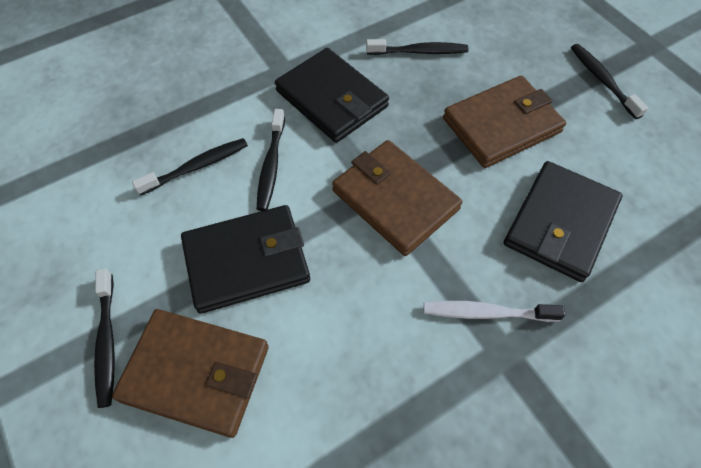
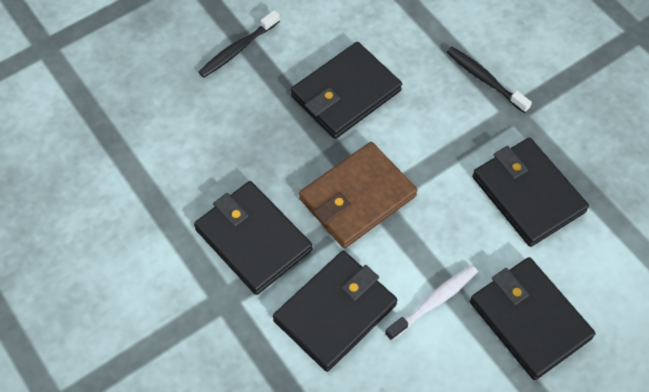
black toothbrush: 5 -> 2
black wallet: 3 -> 5
brown wallet: 3 -> 1

